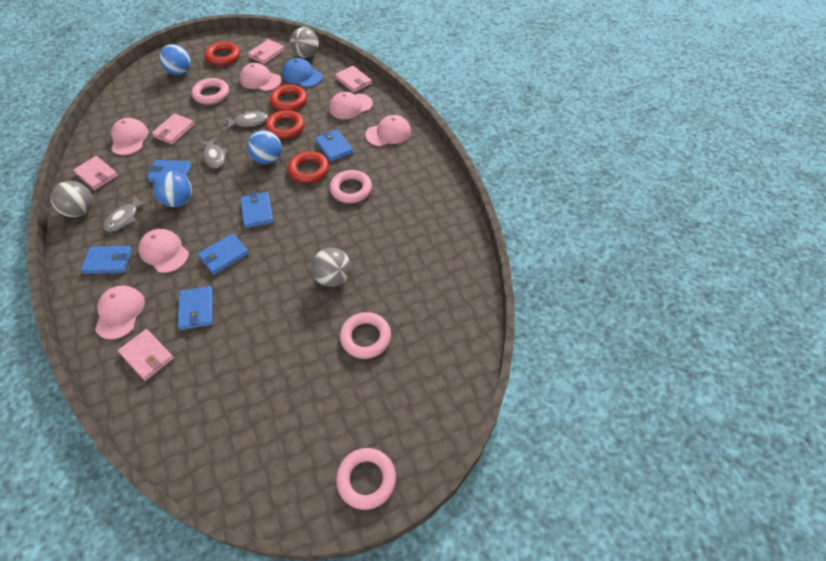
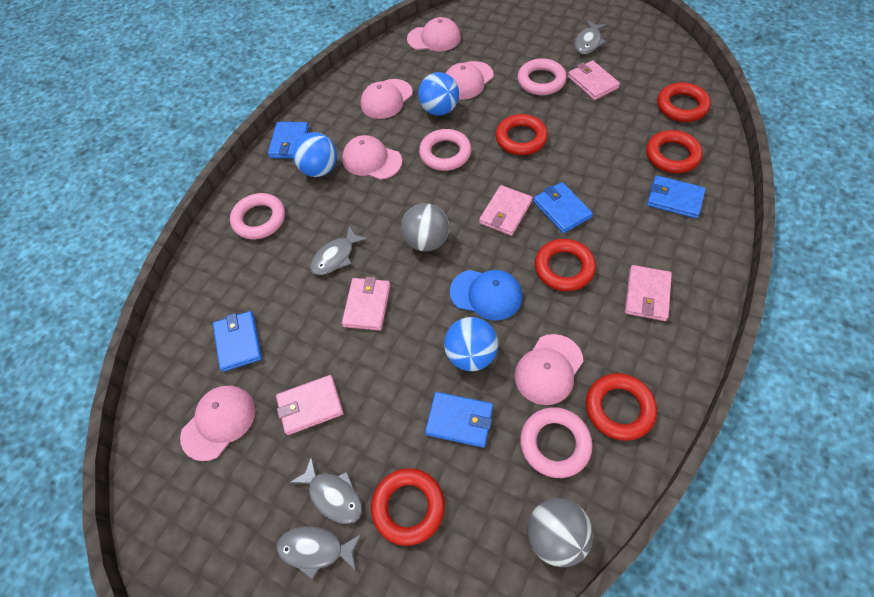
blue wallet: 6 -> 5
grey ball: 3 -> 2
grey fish: 3 -> 4
red ring: 4 -> 6

